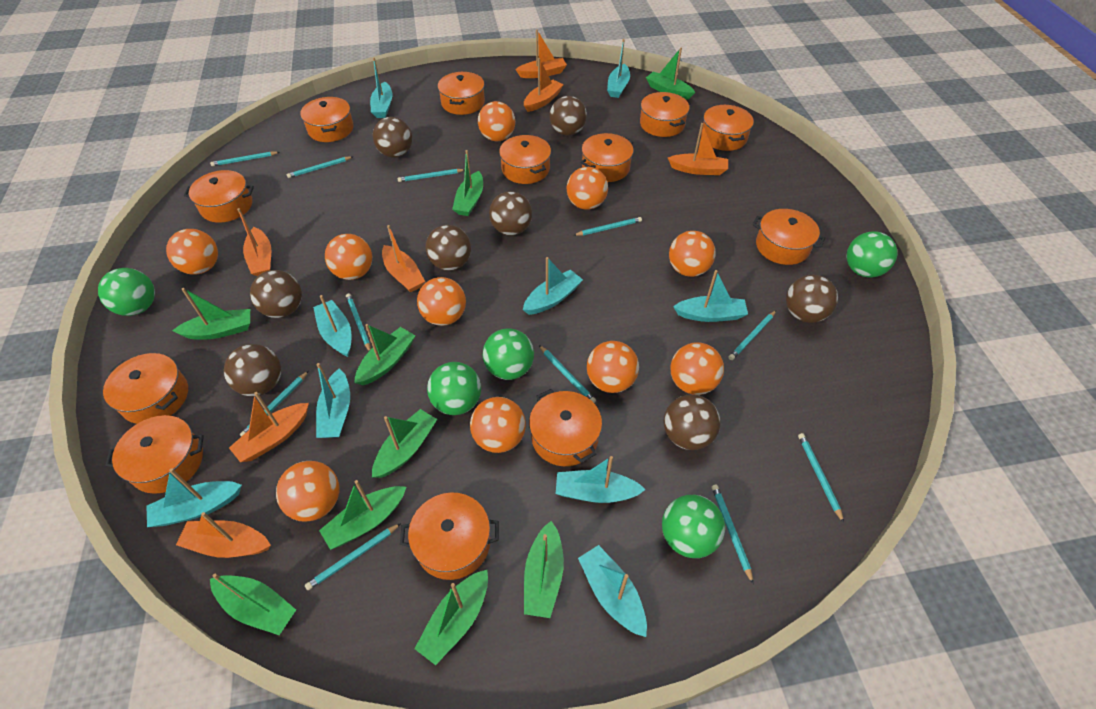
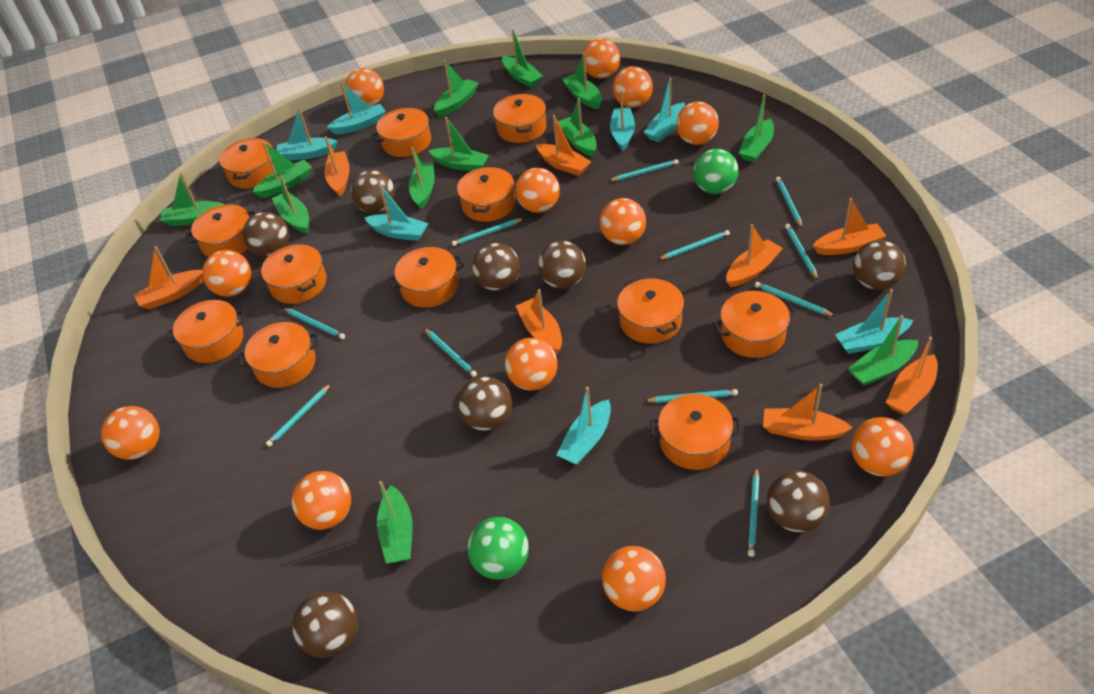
green ball: 5 -> 2
green boat: 9 -> 12
orange ball: 10 -> 12
orange boat: 7 -> 8
turquoise boat: 9 -> 7

